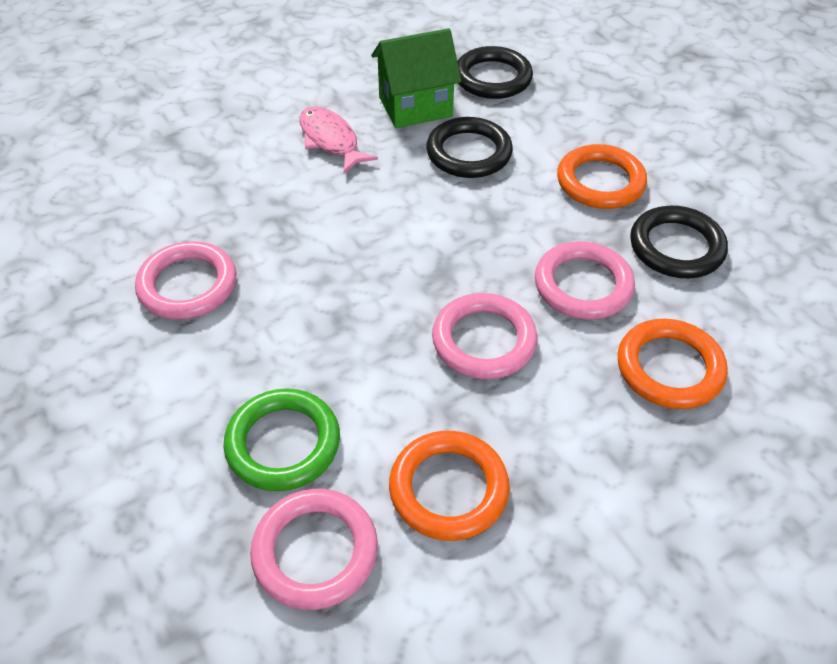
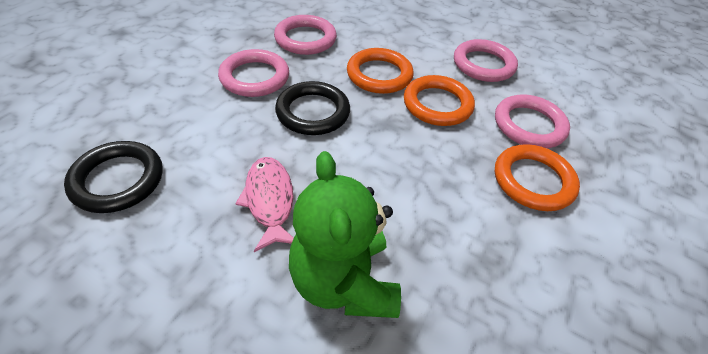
black ring: 3 -> 2
green house: 1 -> 0
green ring: 1 -> 0
green teddy bear: 0 -> 1

